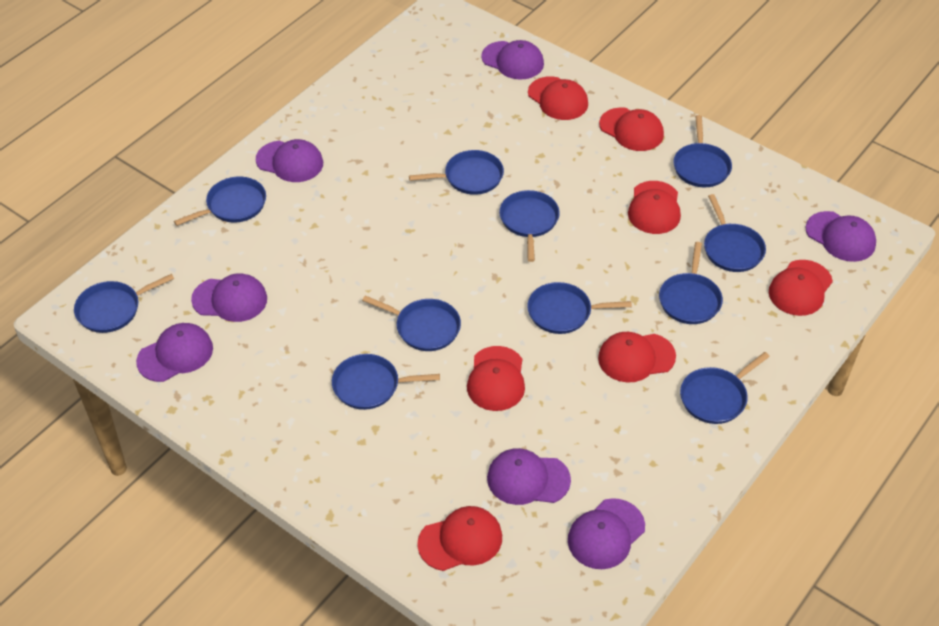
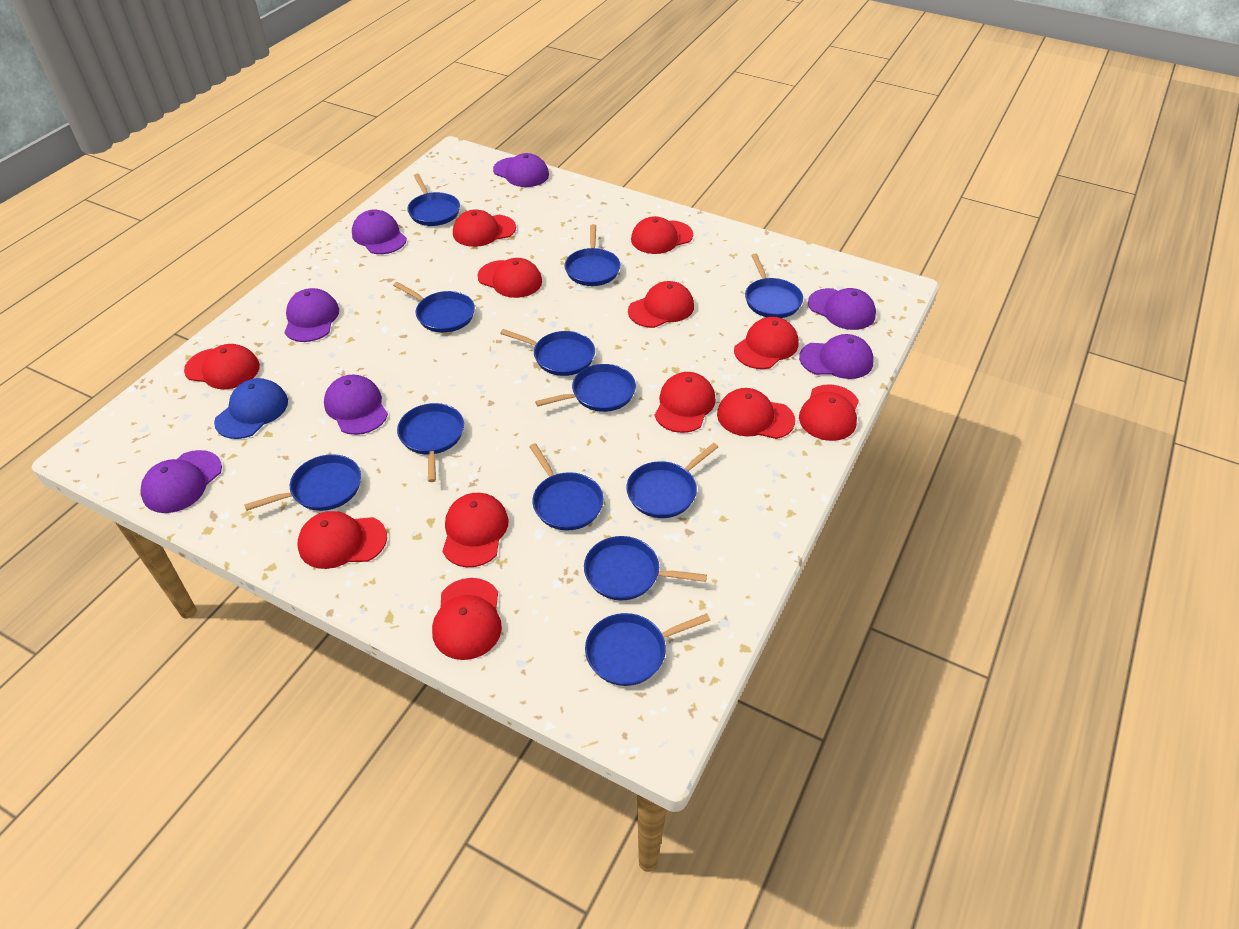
blue cap: 0 -> 1
blue pan: 11 -> 12
red cap: 7 -> 12

